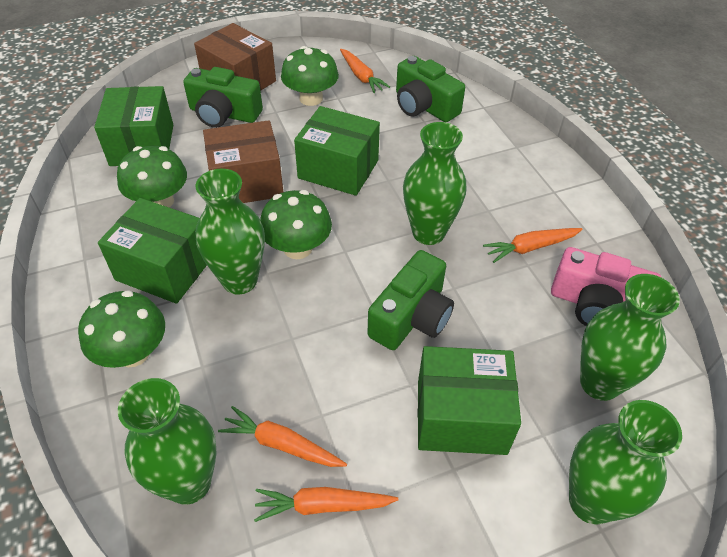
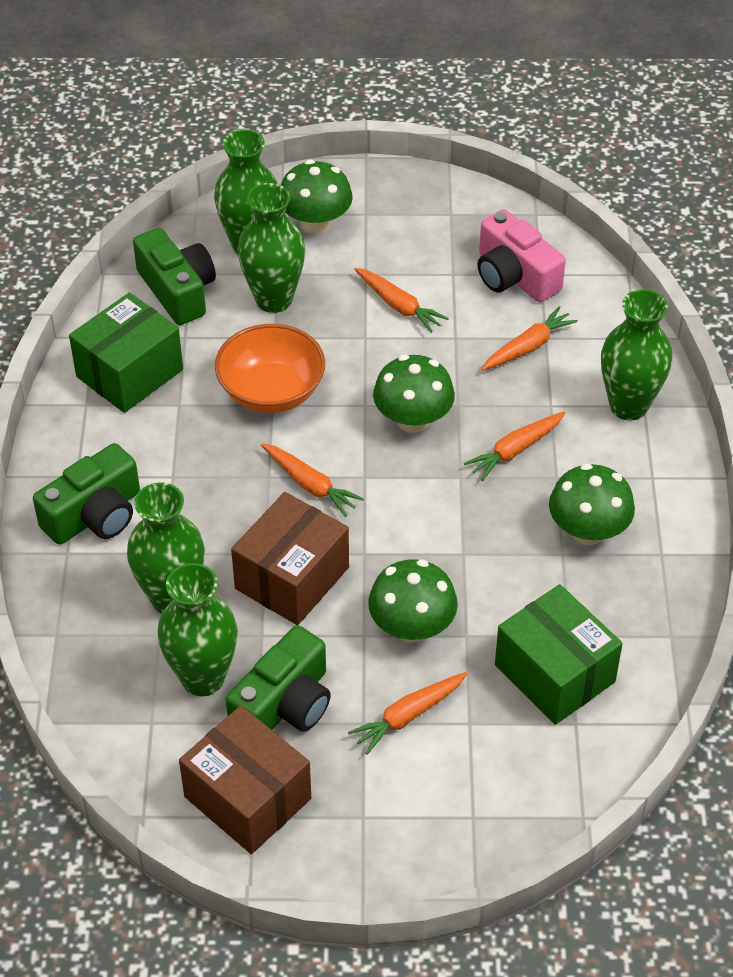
green box: 4 -> 2
orange bowl: 0 -> 1
orange carrot: 4 -> 5

